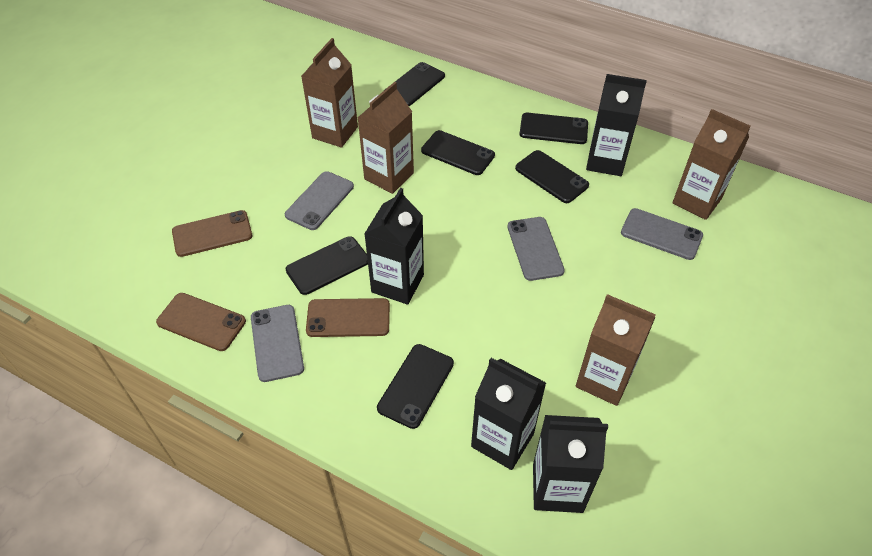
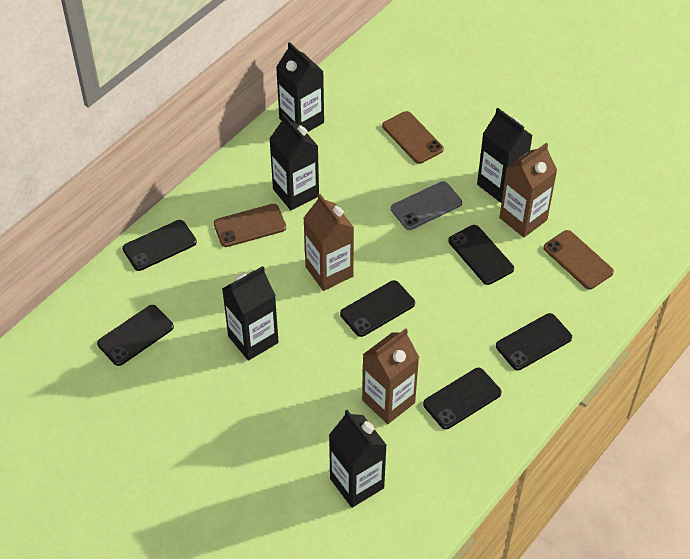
black carton: 4 -> 5
brown carton: 4 -> 3
grey phone: 4 -> 1

